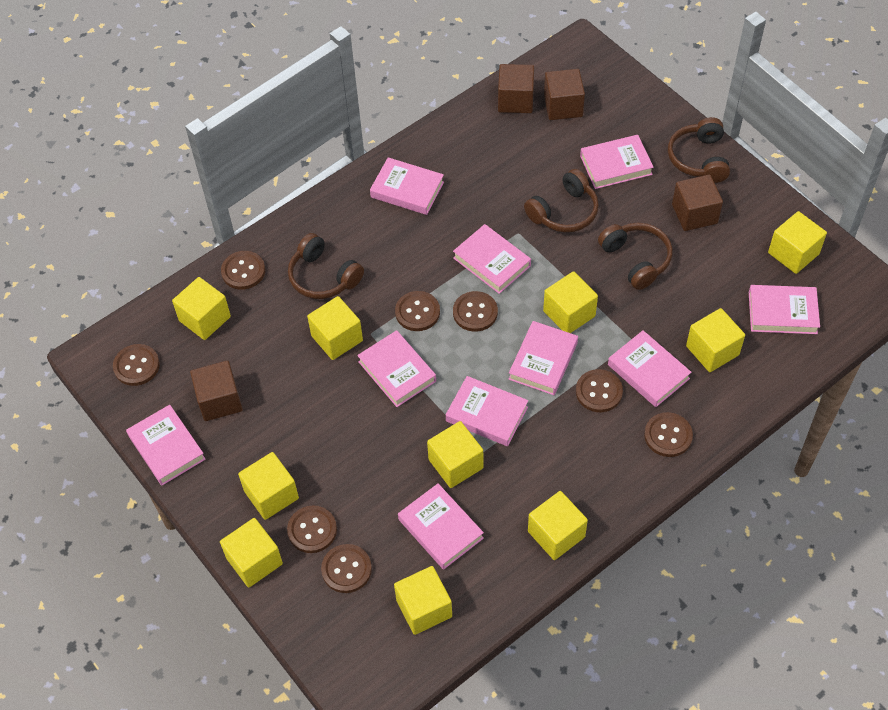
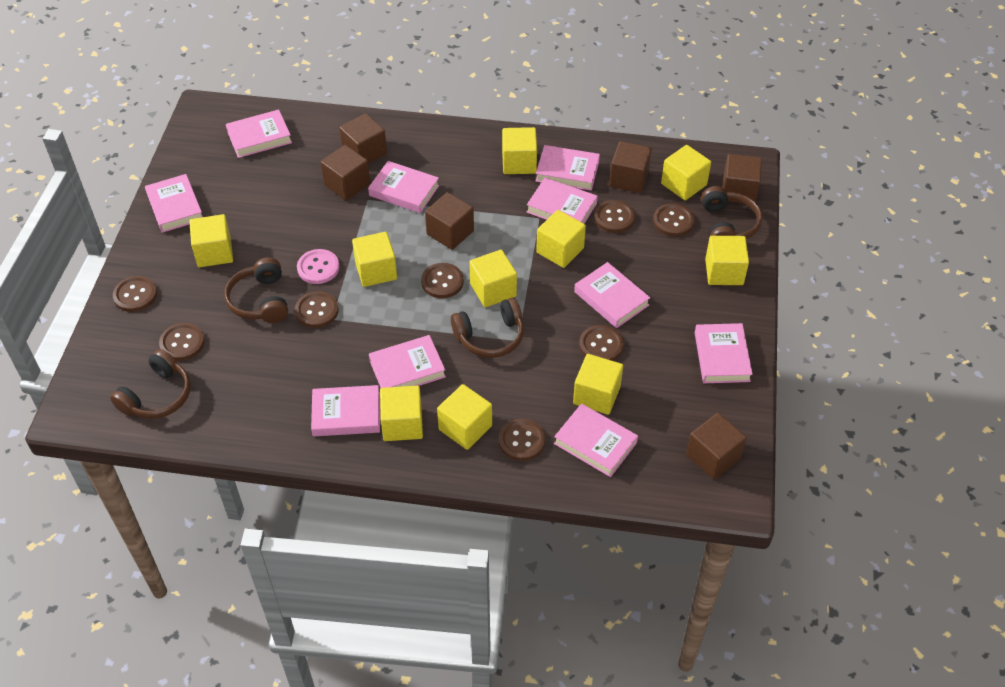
brown cube: 4 -> 6
pink button: 0 -> 1

